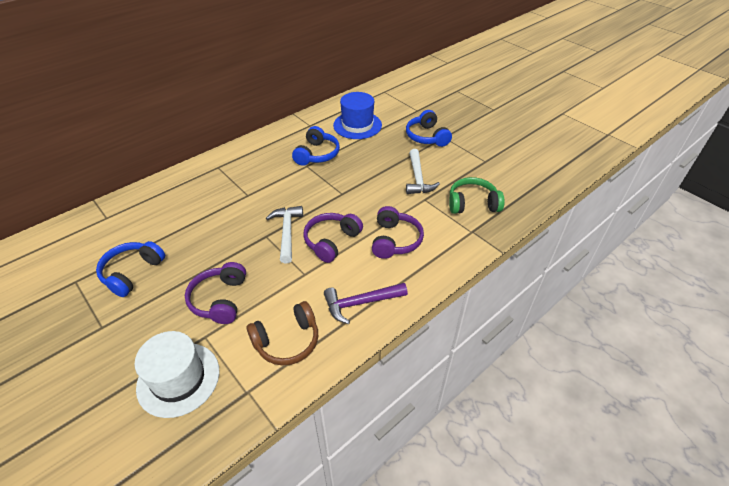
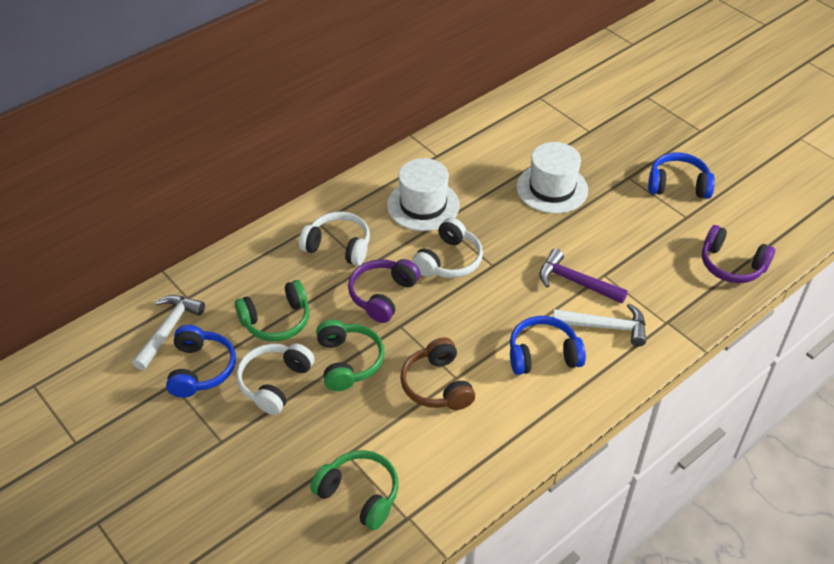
blue hat: 1 -> 0
green headphones: 1 -> 3
purple headphones: 3 -> 2
white hat: 1 -> 2
white headphones: 0 -> 3

